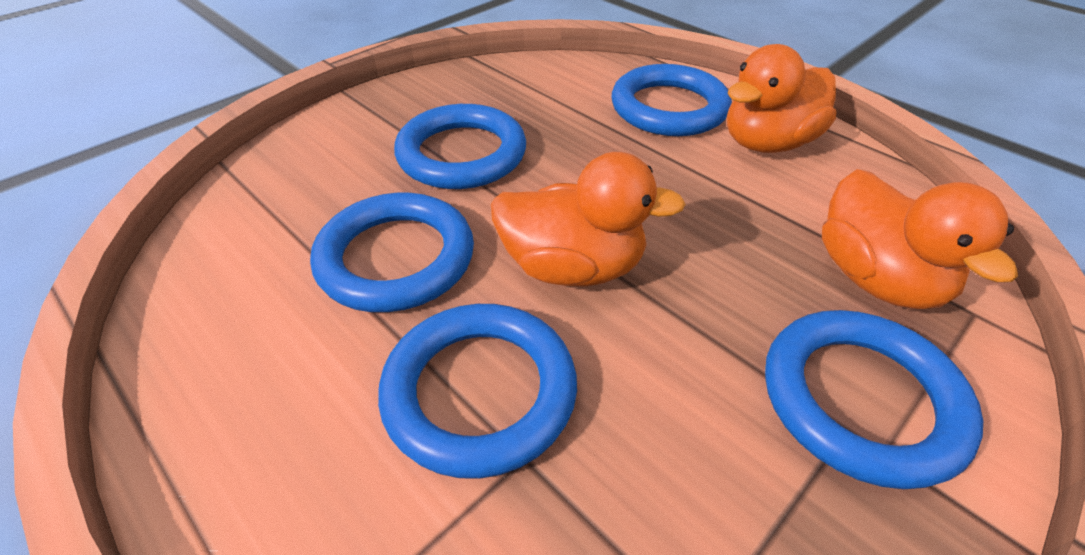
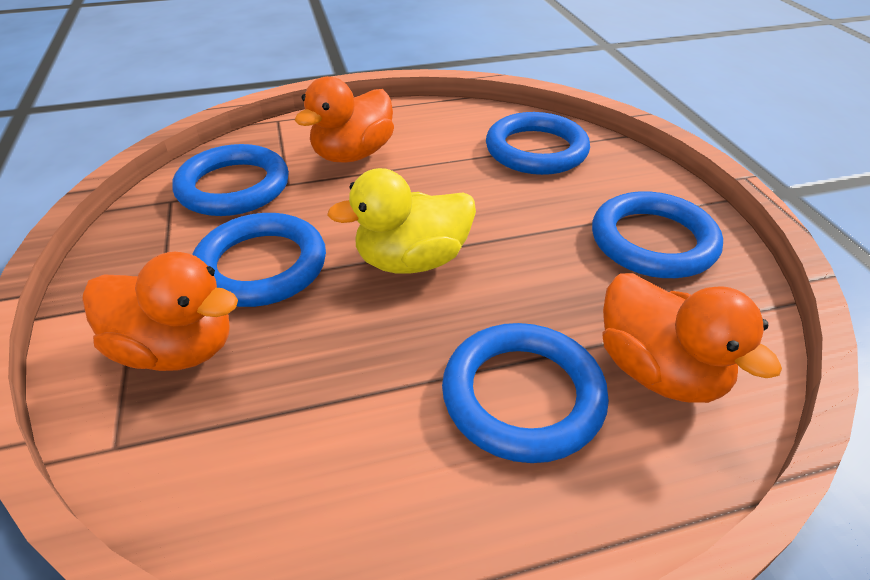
yellow duck: 0 -> 1

